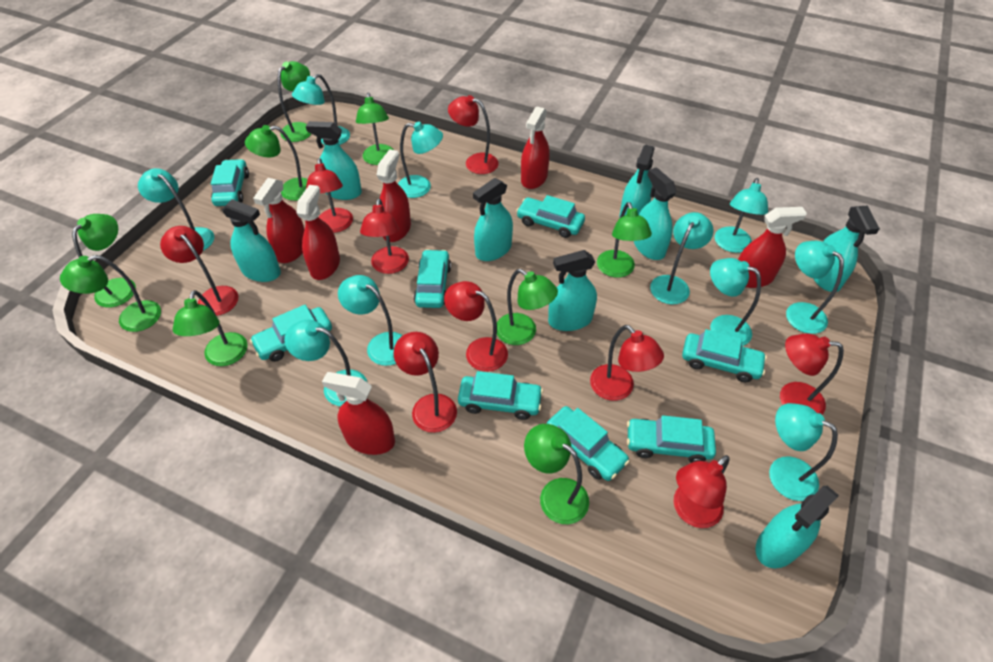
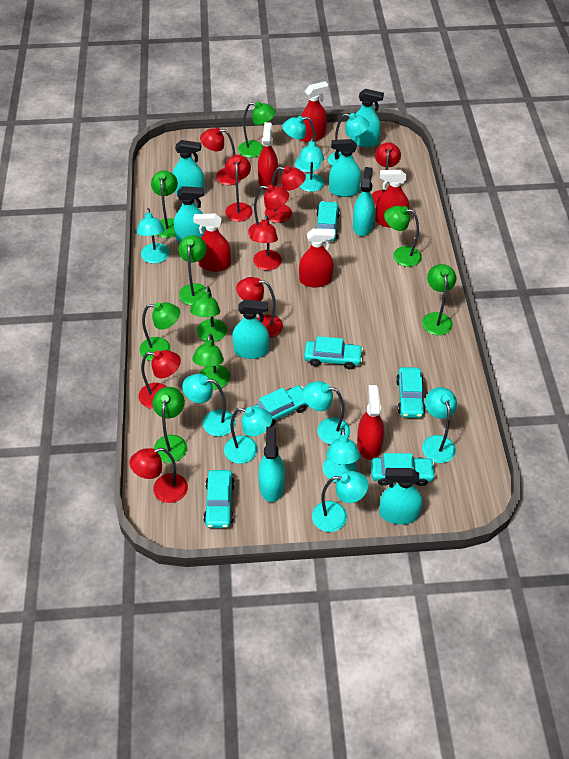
turquoise car: 8 -> 6

